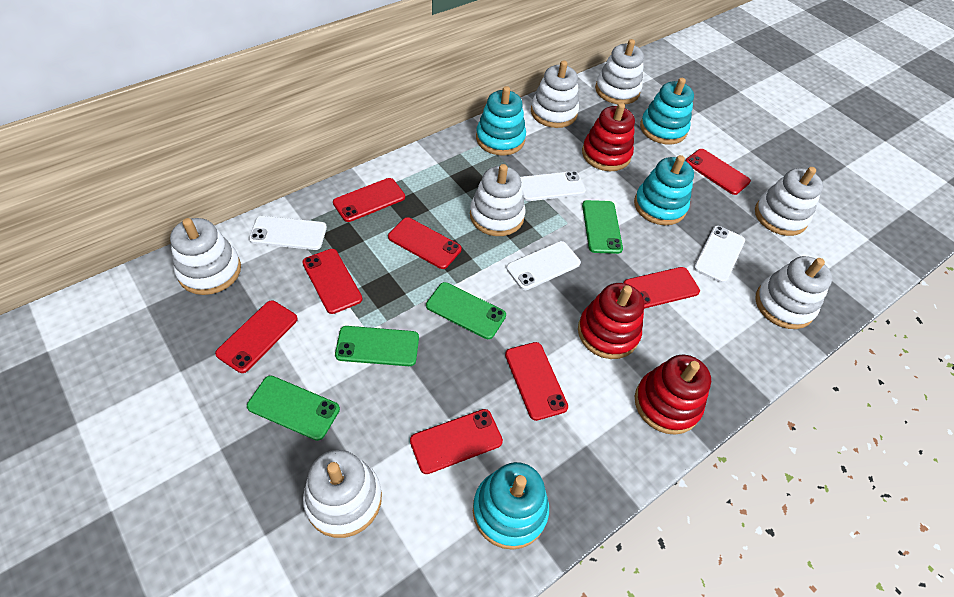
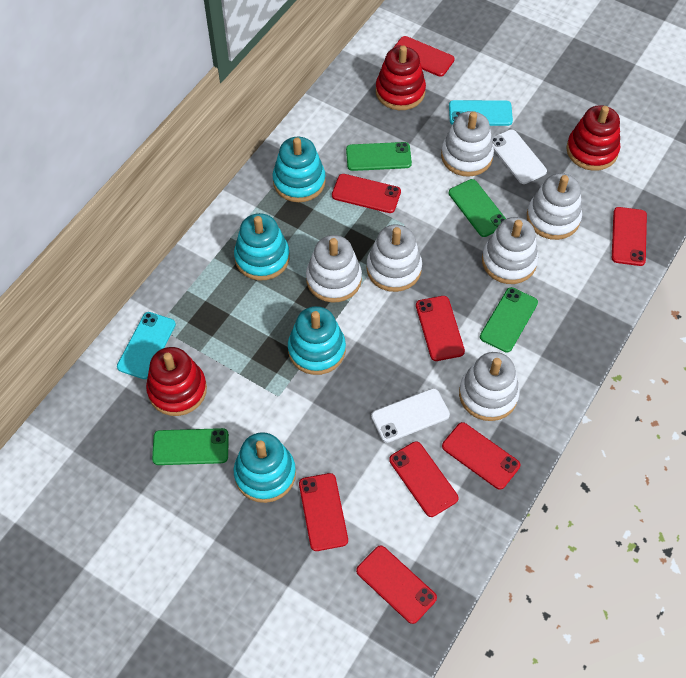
turquoise phone: 0 -> 2
white phone: 4 -> 2
white stacking toy: 7 -> 6

